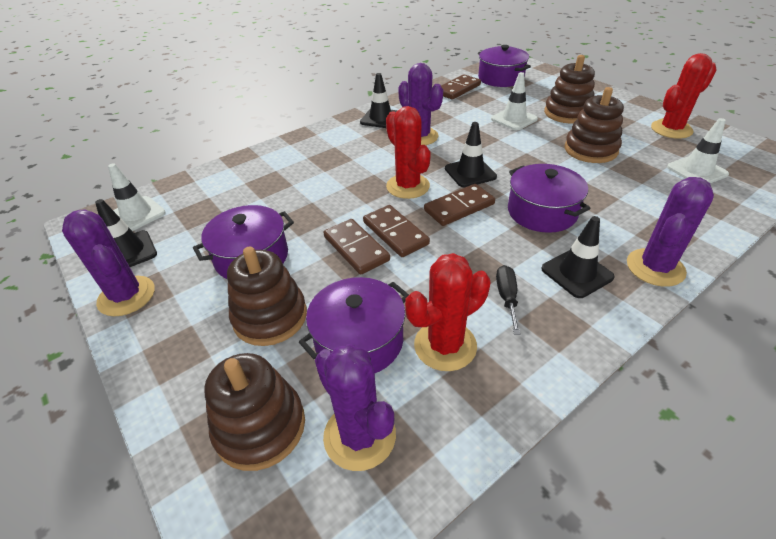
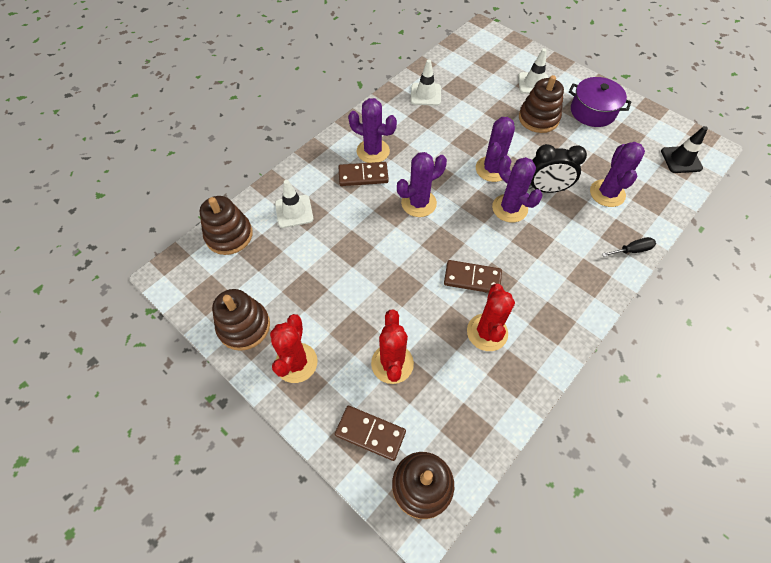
black clock: 0 -> 1
black traffic cone: 4 -> 1
brown domino: 4 -> 3
purple cactus: 4 -> 5
purple pot: 4 -> 1

